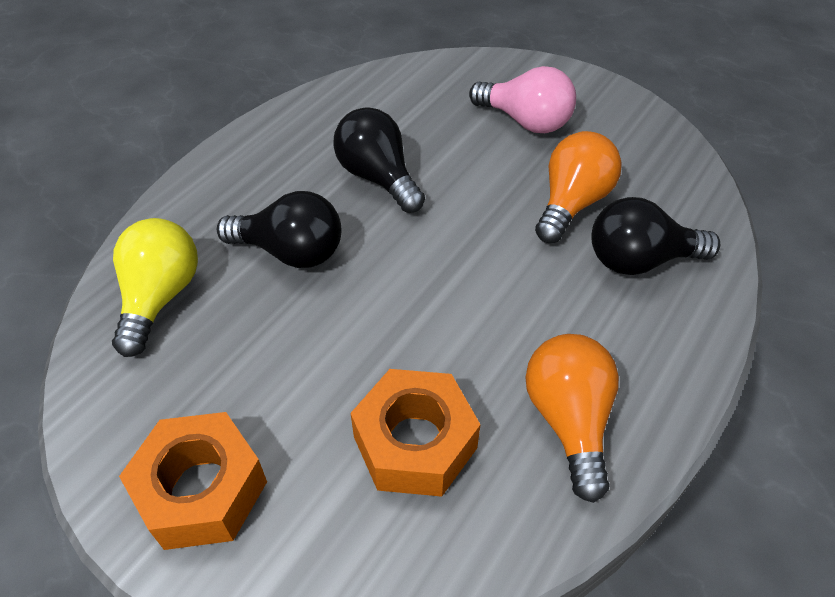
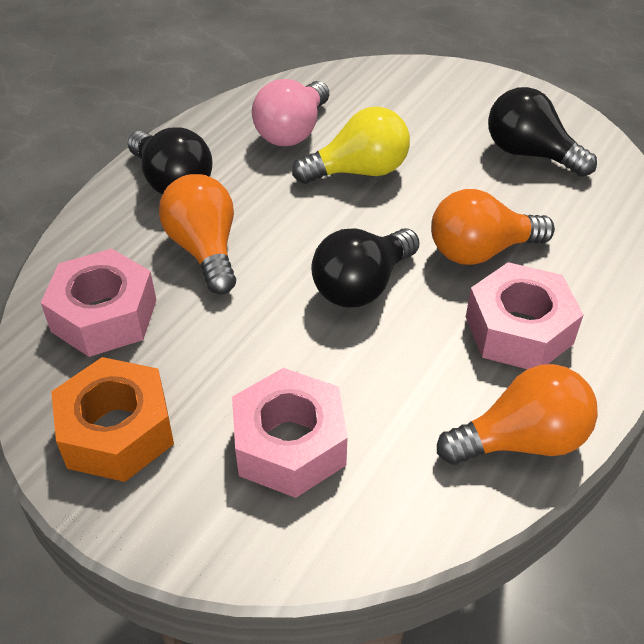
orange light bulb: 2 -> 3
orange nut: 2 -> 1
pink nut: 0 -> 3

